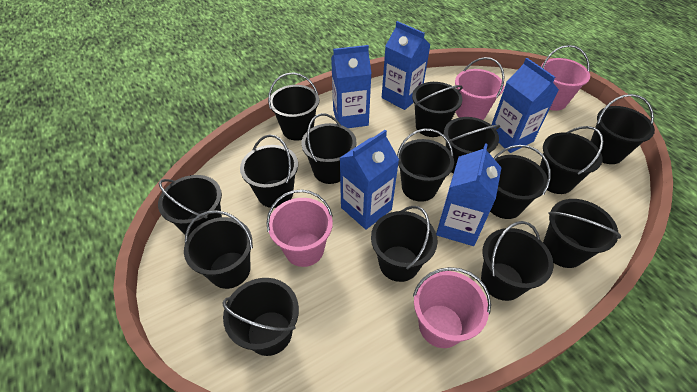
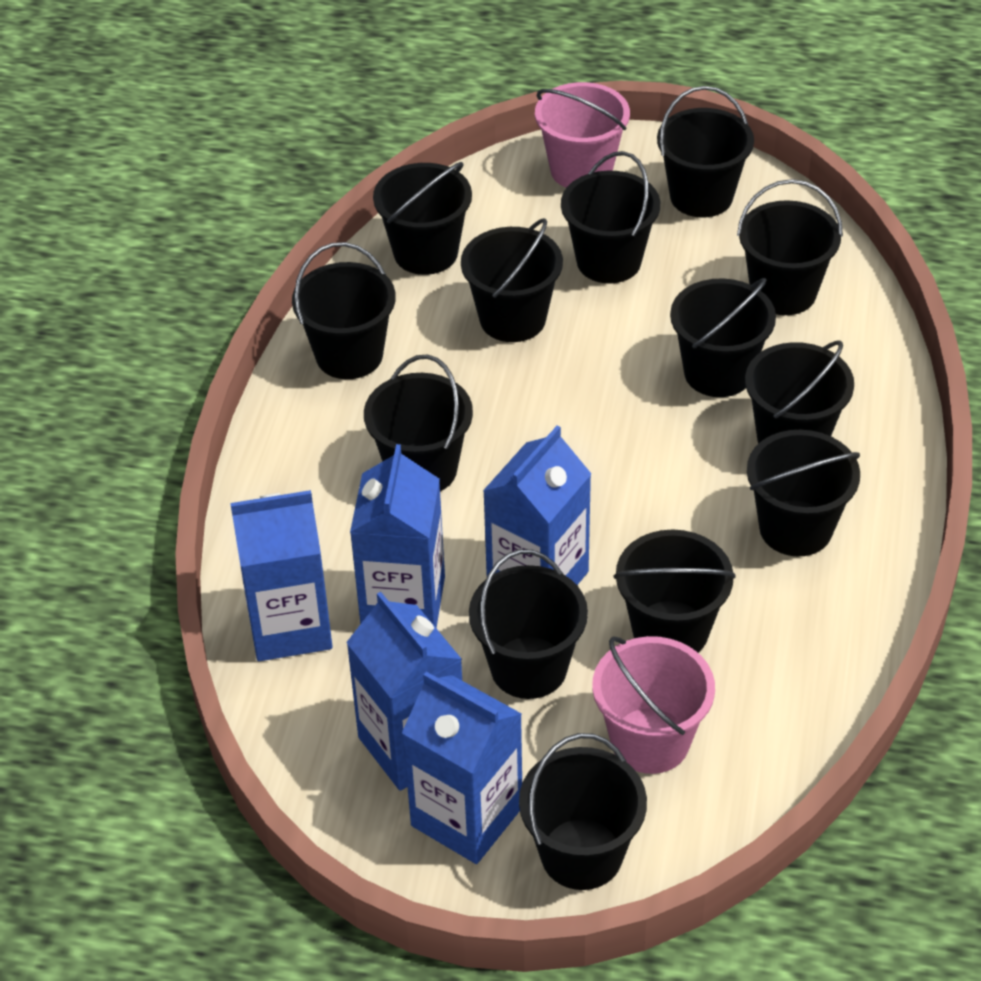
black bucket: 15 -> 13
pink bucket: 4 -> 2

